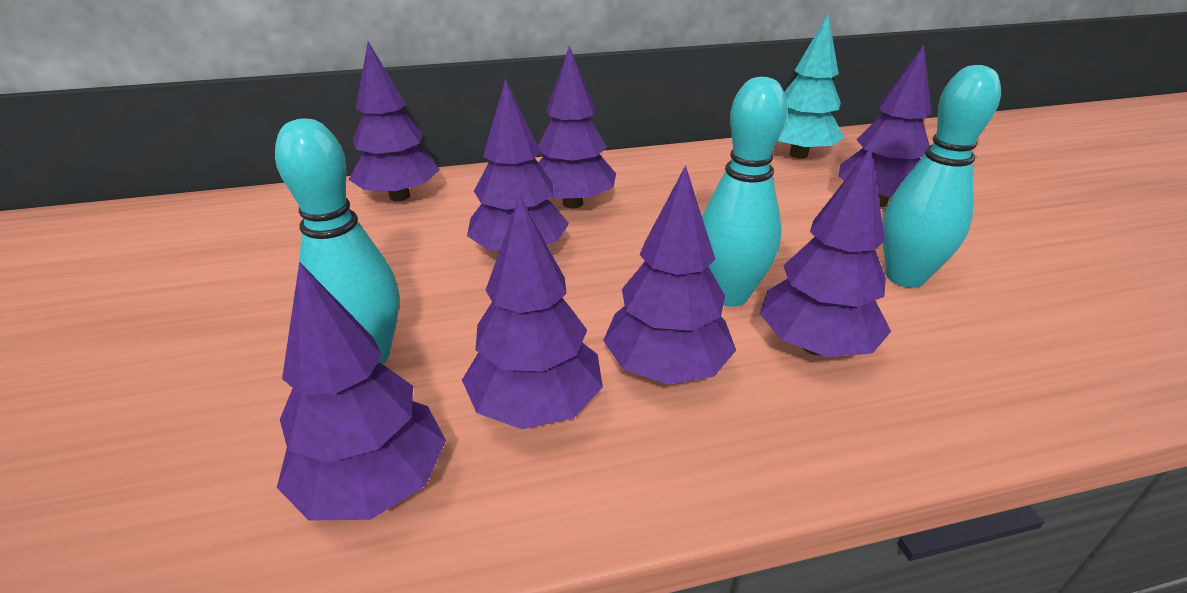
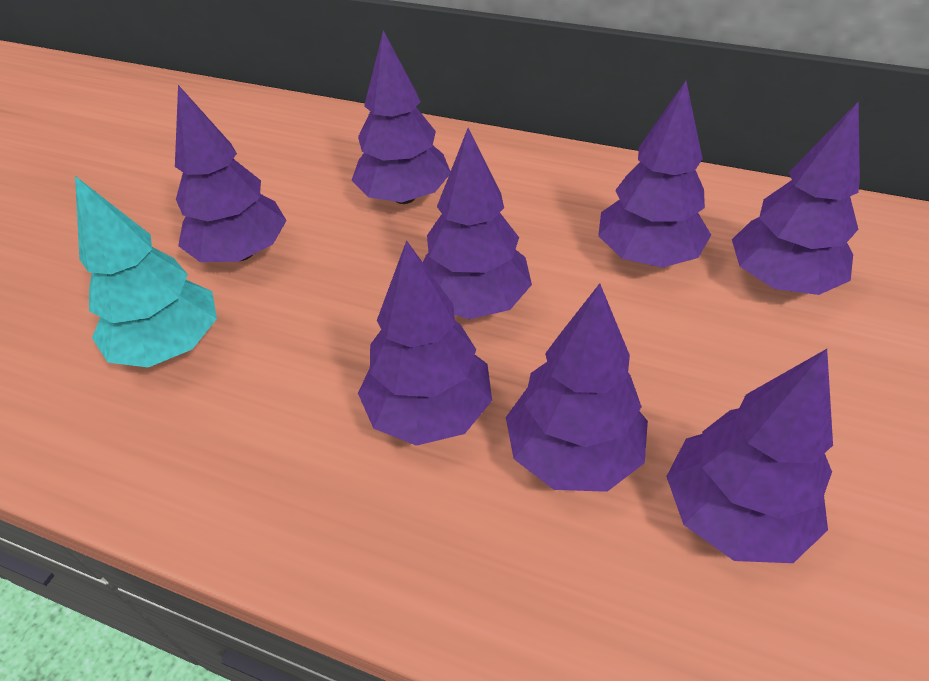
turquoise bowling pin: 3 -> 0

